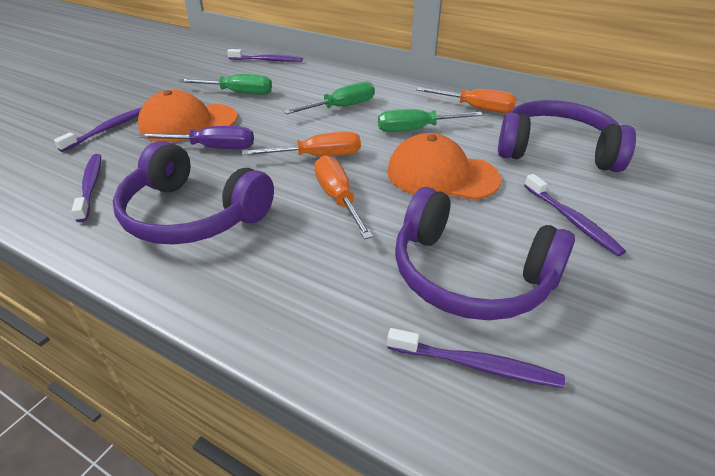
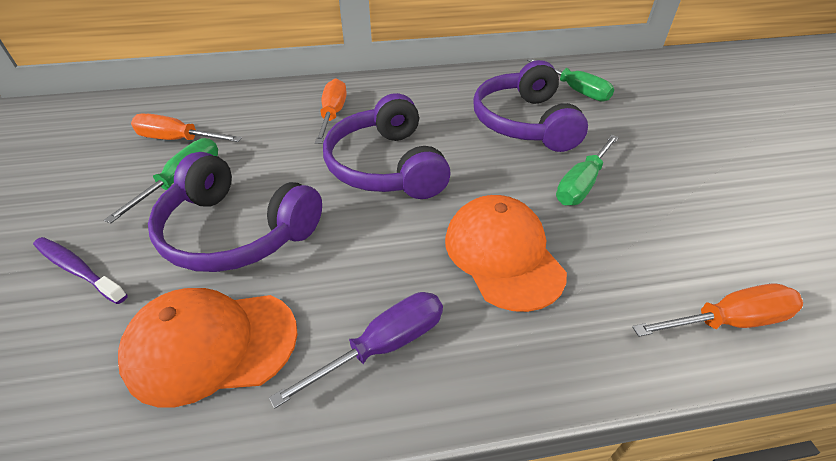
purple toothbrush: 5 -> 1

